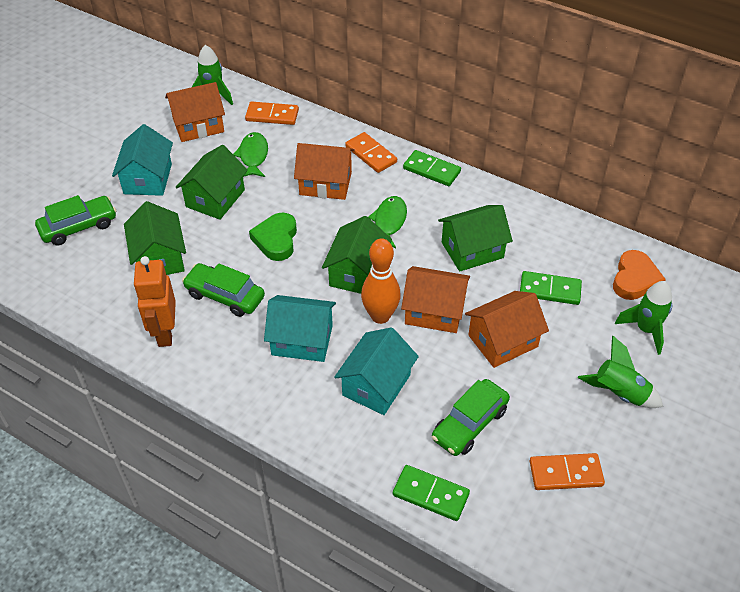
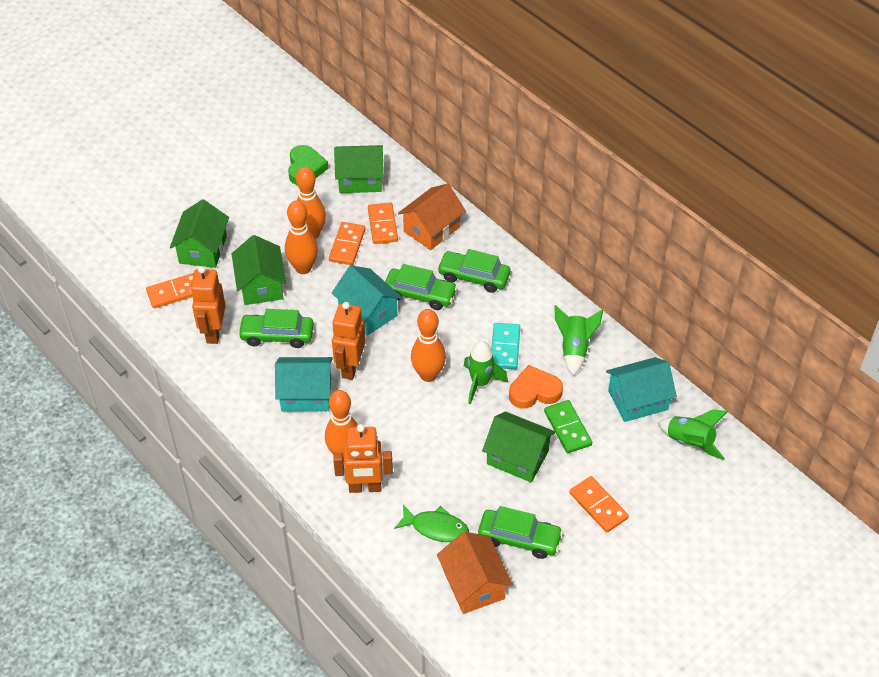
green car: 3 -> 4
green domino: 3 -> 1
green fish: 2 -> 1
orange bowling pin: 1 -> 4
orange domino: 3 -> 4
orange house: 4 -> 2
orange robot: 1 -> 3
turquoise domino: 0 -> 1

